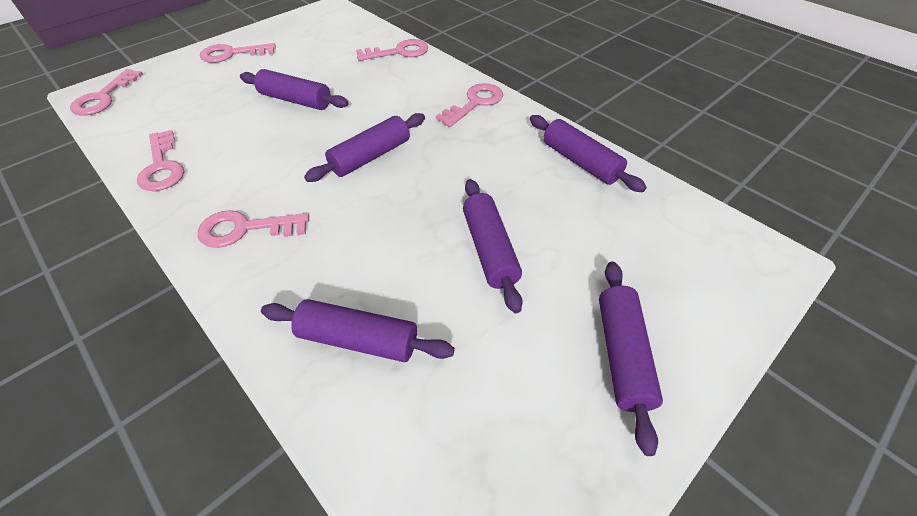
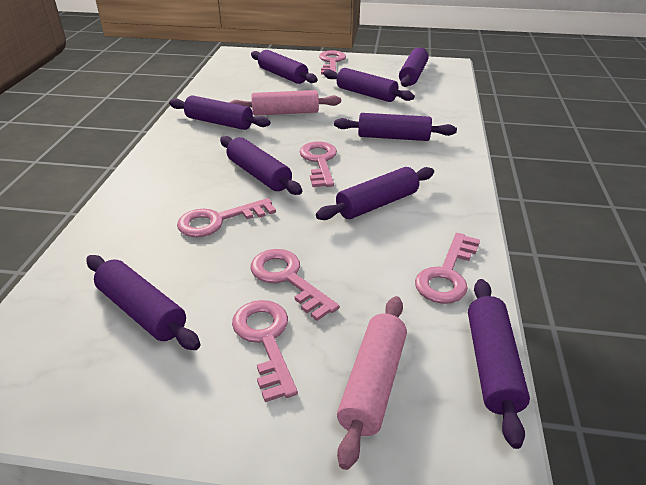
pink rolling pin: 0 -> 2
purple rolling pin: 6 -> 9

